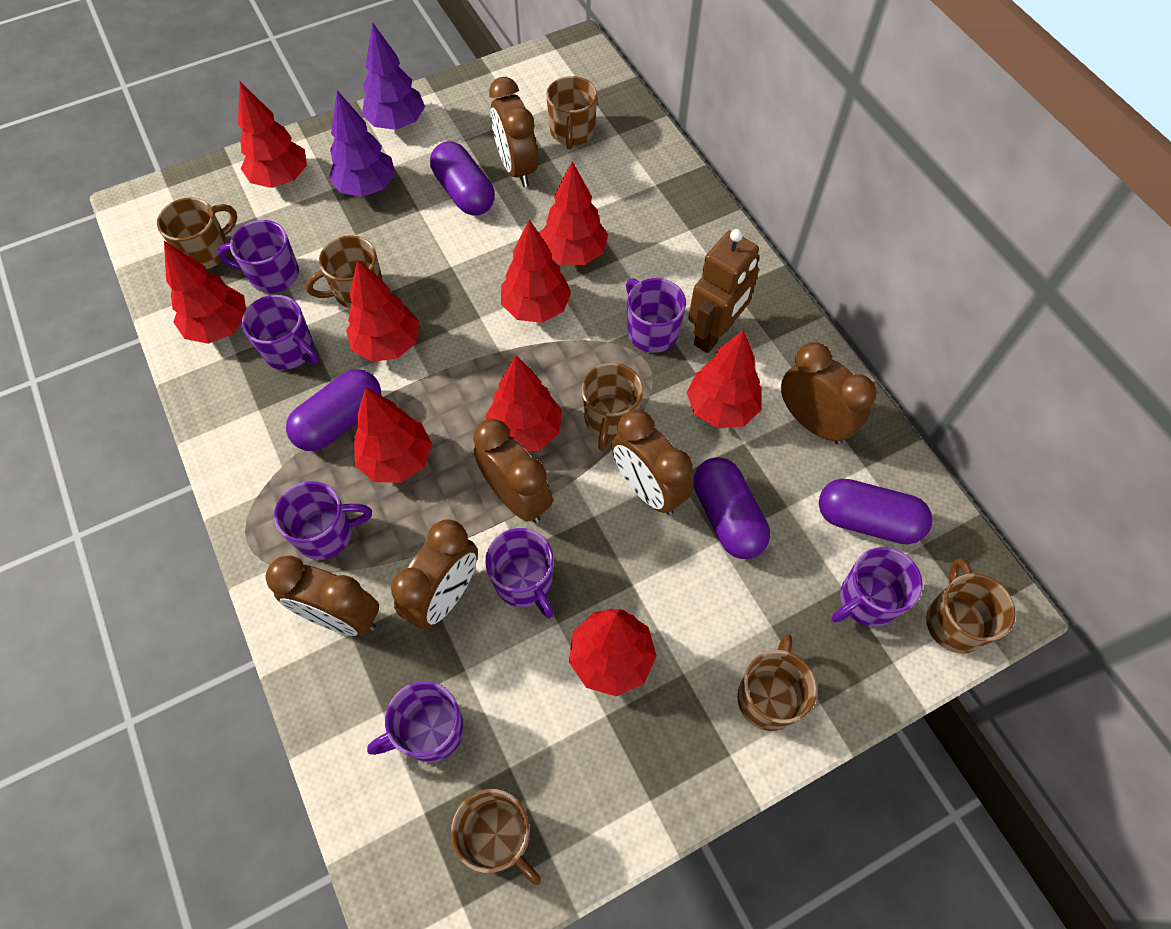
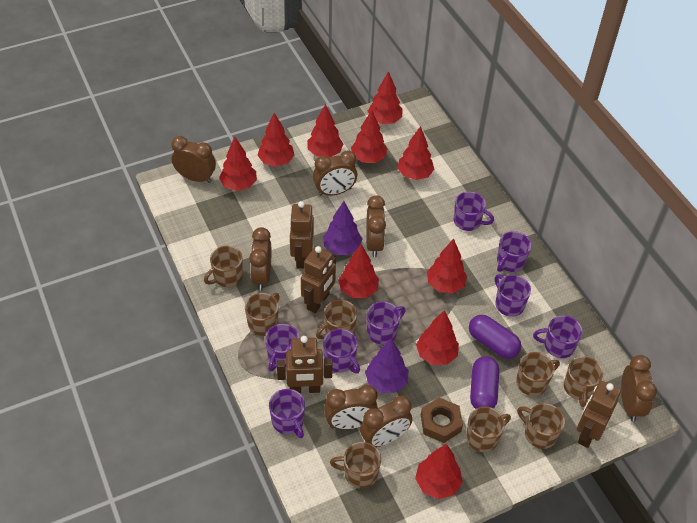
brown clock: 6 -> 7
brown mug: 7 -> 8
brown nut: 0 -> 1
brown robot: 1 -> 4
purple capsule: 4 -> 2
purple mug: 7 -> 8
red tree: 9 -> 10

